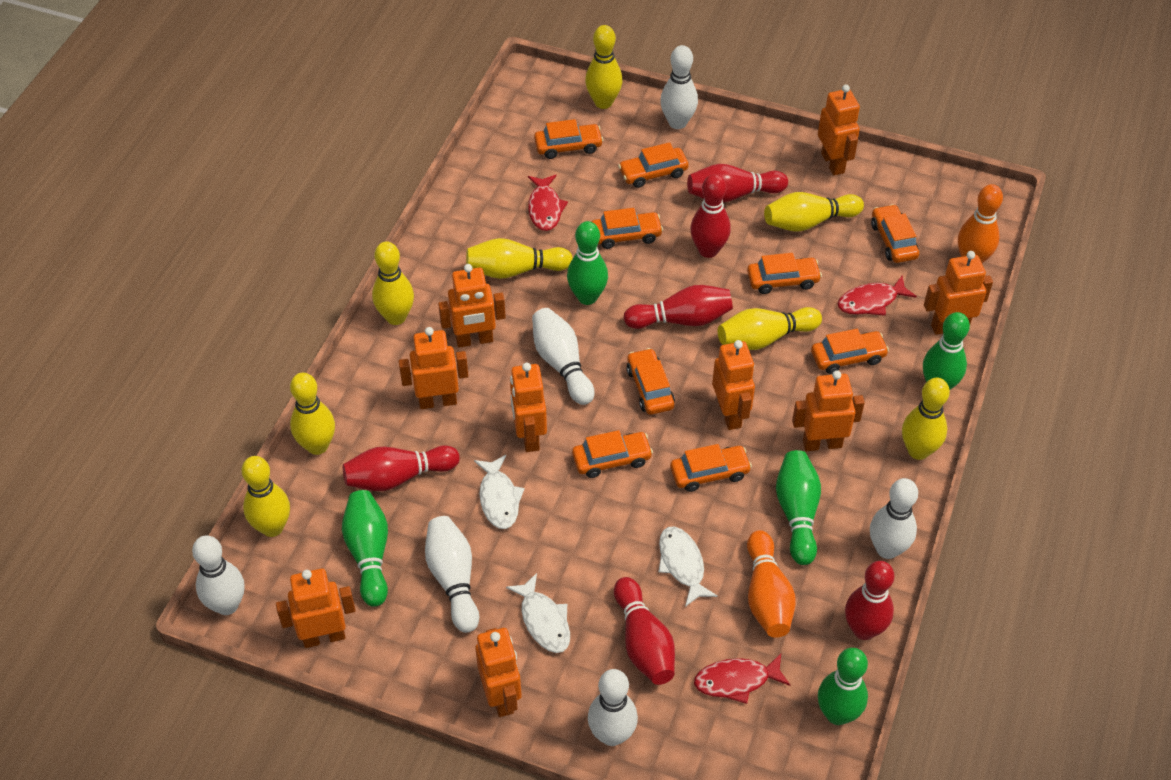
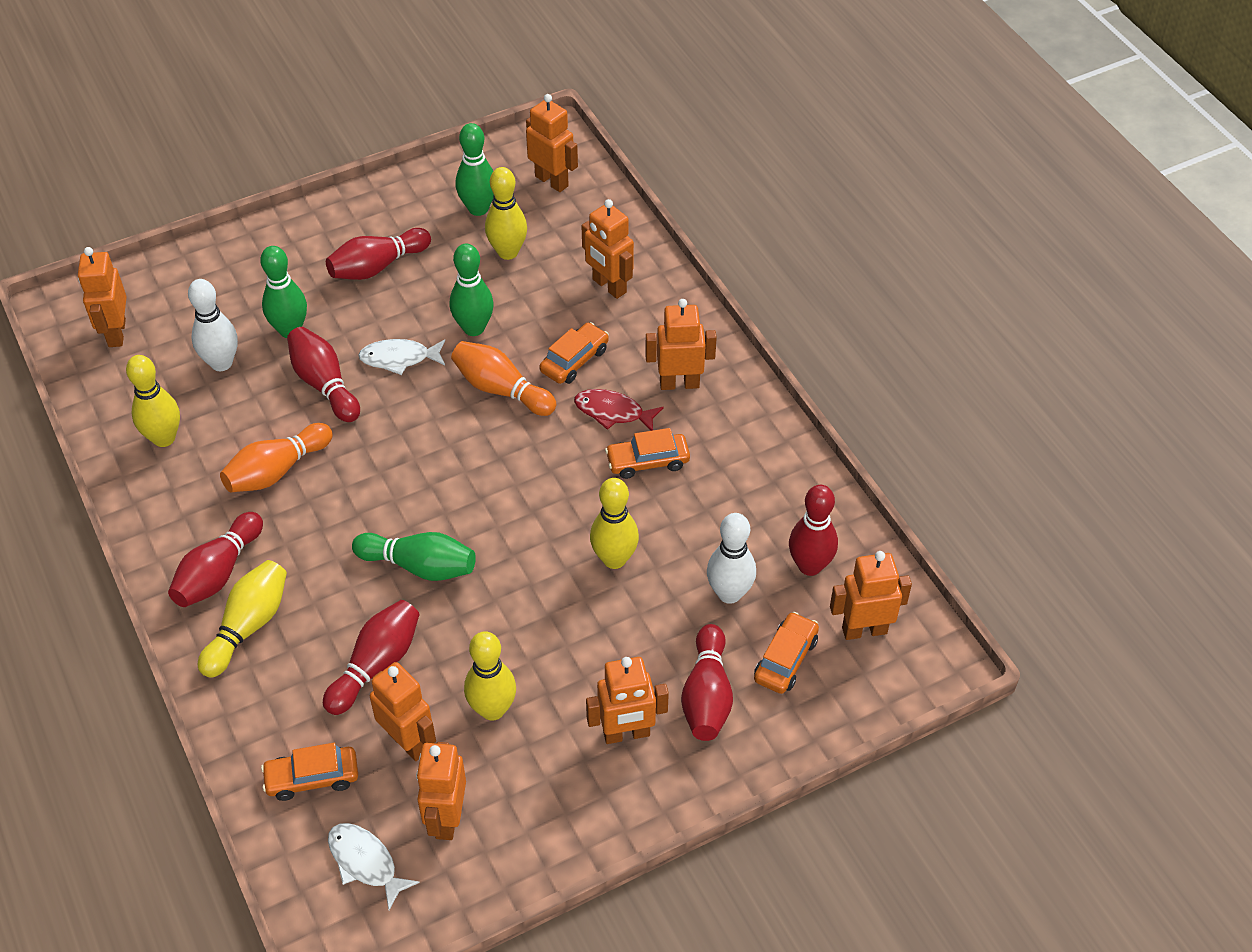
green bowling pin: 5 -> 4
orange car: 9 -> 4
orange robot: 9 -> 8
red fish: 3 -> 1
white bowling pin: 6 -> 2
white fish: 3 -> 2
yellow bowling pin: 8 -> 5

